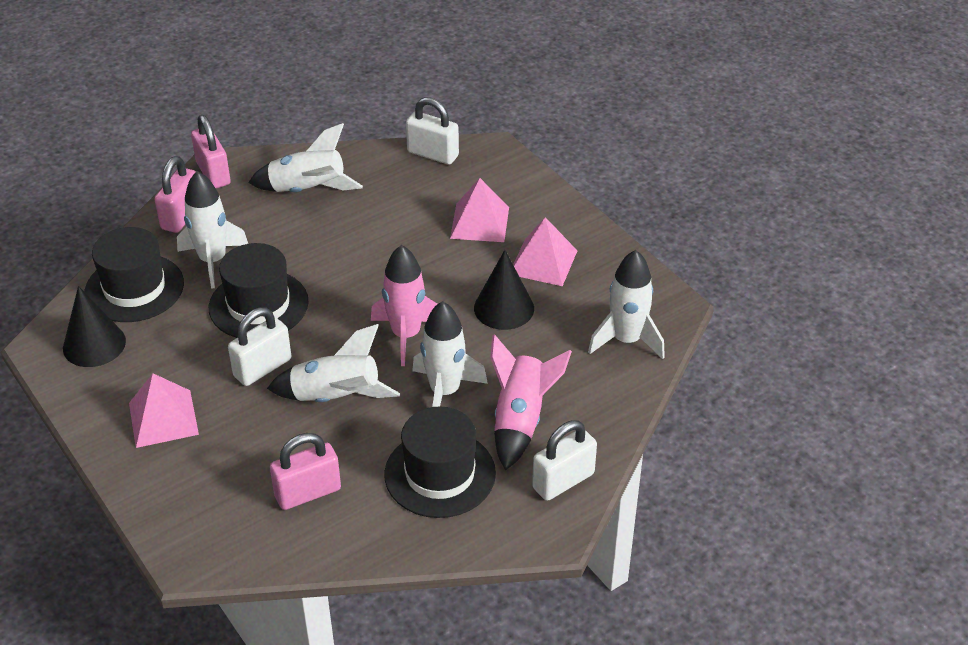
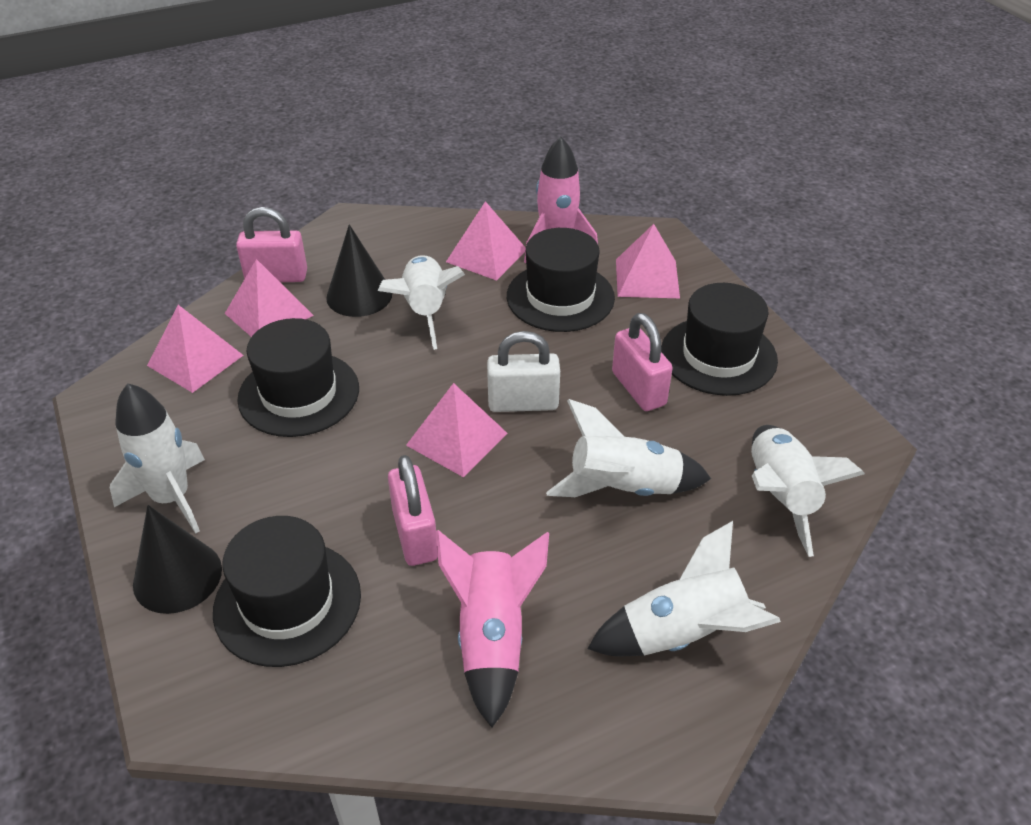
black hat: 3 -> 4
pink pyramid: 3 -> 5
white padlock: 3 -> 1

